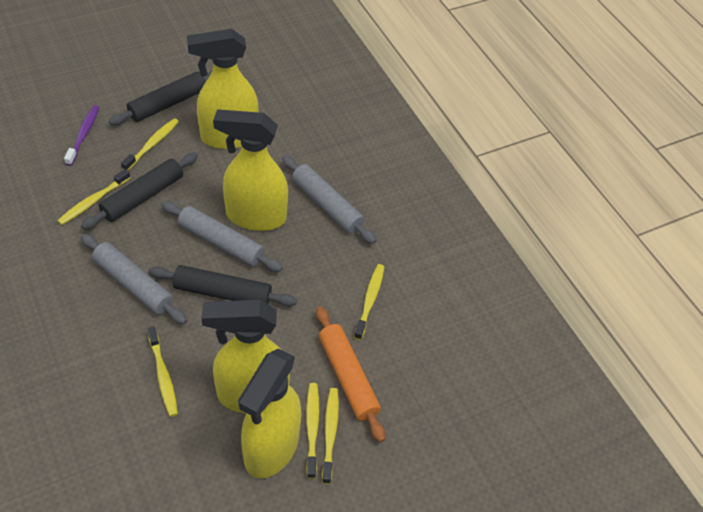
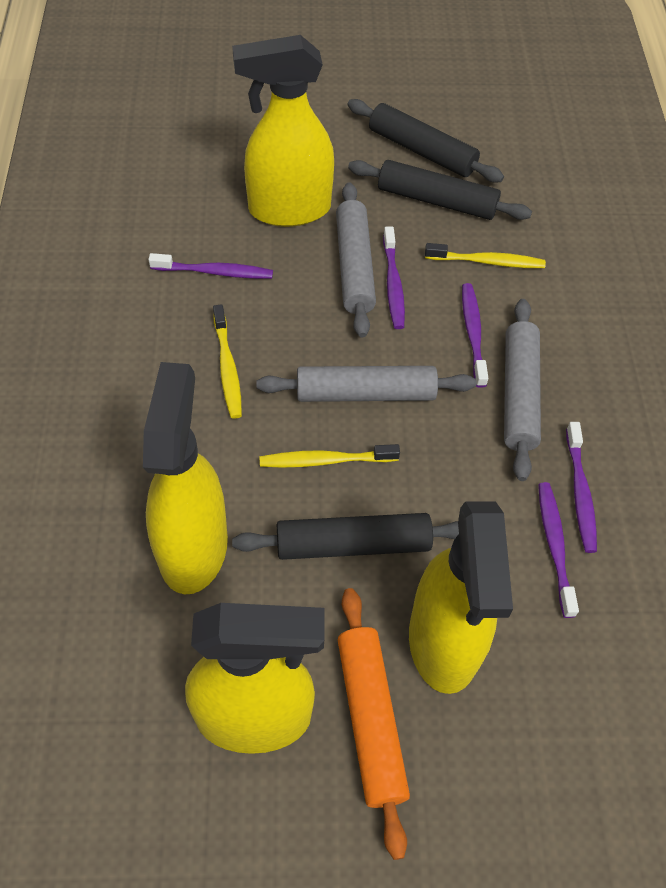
purple toothbrush: 1 -> 5
yellow toothbrush: 6 -> 3

